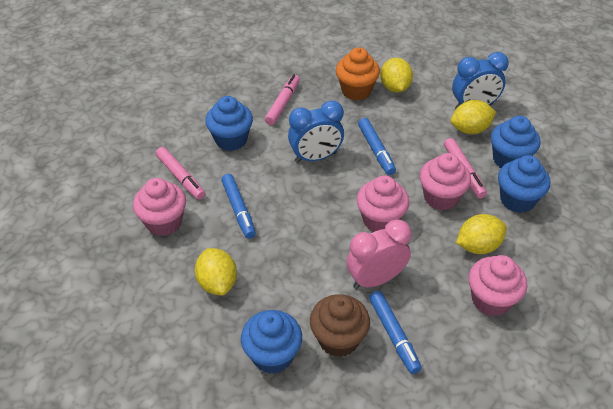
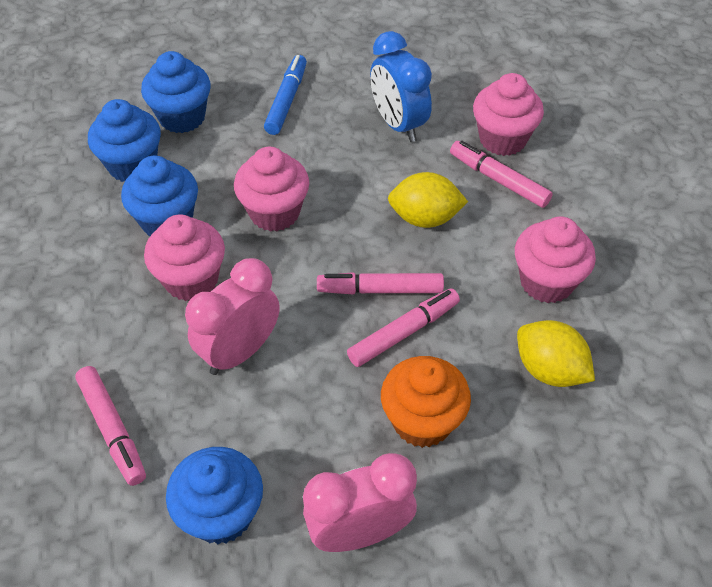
blue clock: 2 -> 1
blue marker: 3 -> 1
brown cupcake: 1 -> 0
pink clock: 1 -> 2
pink marker: 3 -> 4
yellow lemon: 4 -> 2

